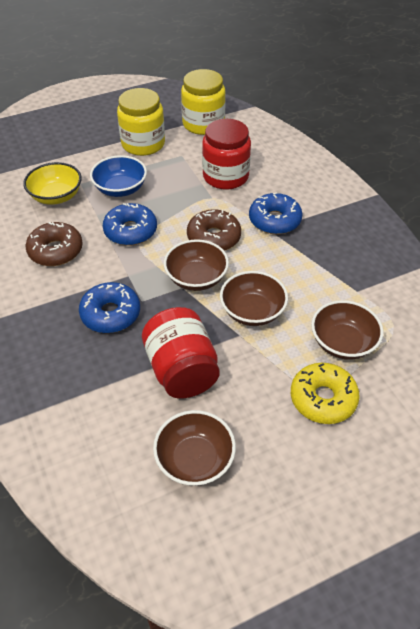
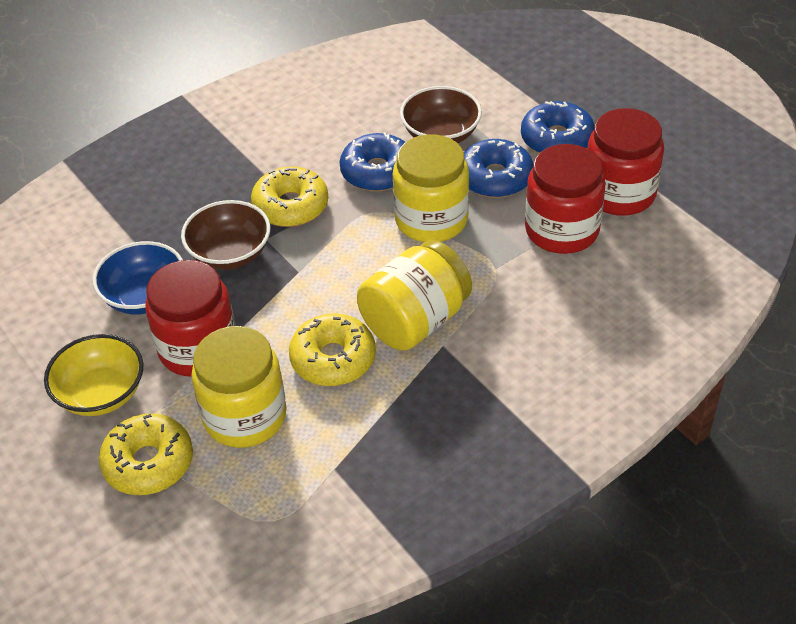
brown bowl: 4 -> 2
brown donut: 2 -> 0
red jar: 2 -> 3
yellow donut: 1 -> 3
yellow jar: 2 -> 3

